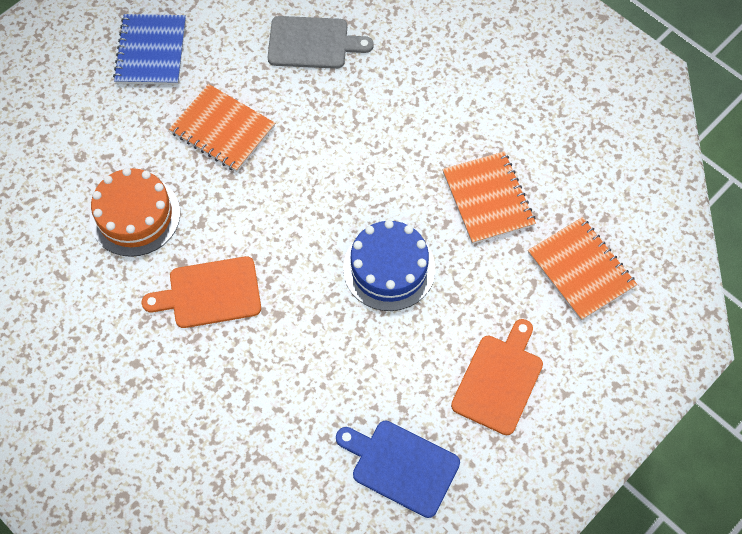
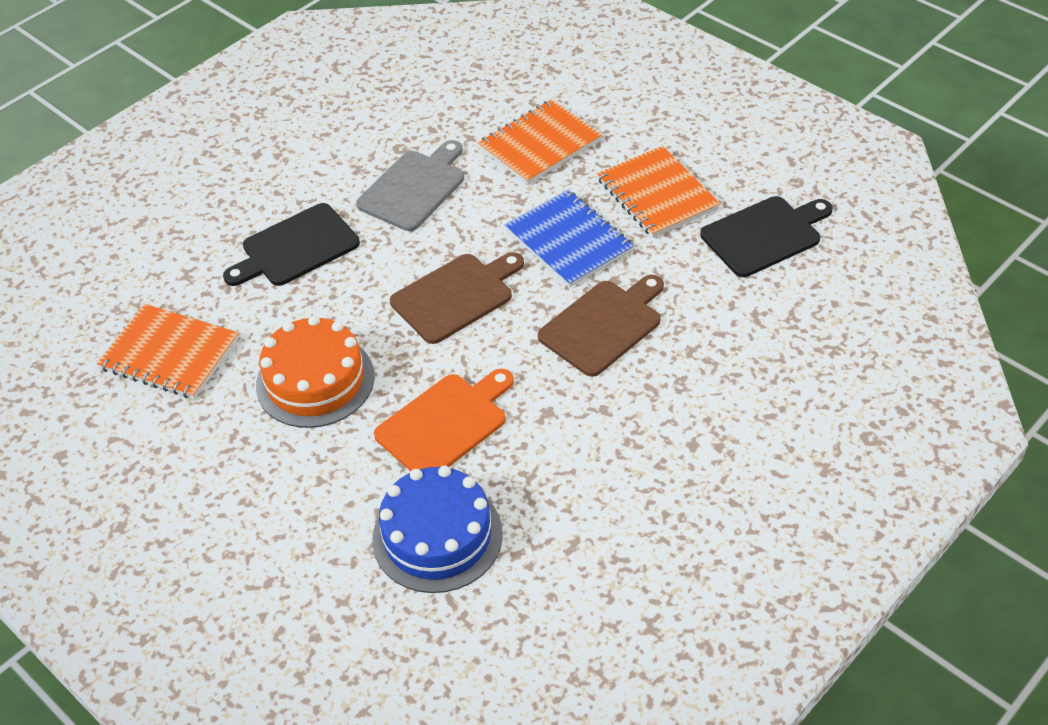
black cutting board: 0 -> 2
blue cutting board: 1 -> 0
brown cutting board: 0 -> 2
orange cutting board: 2 -> 1

